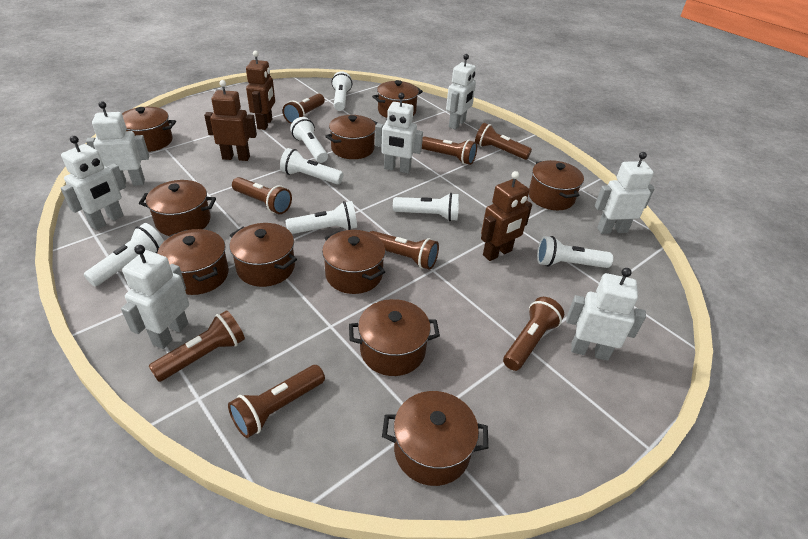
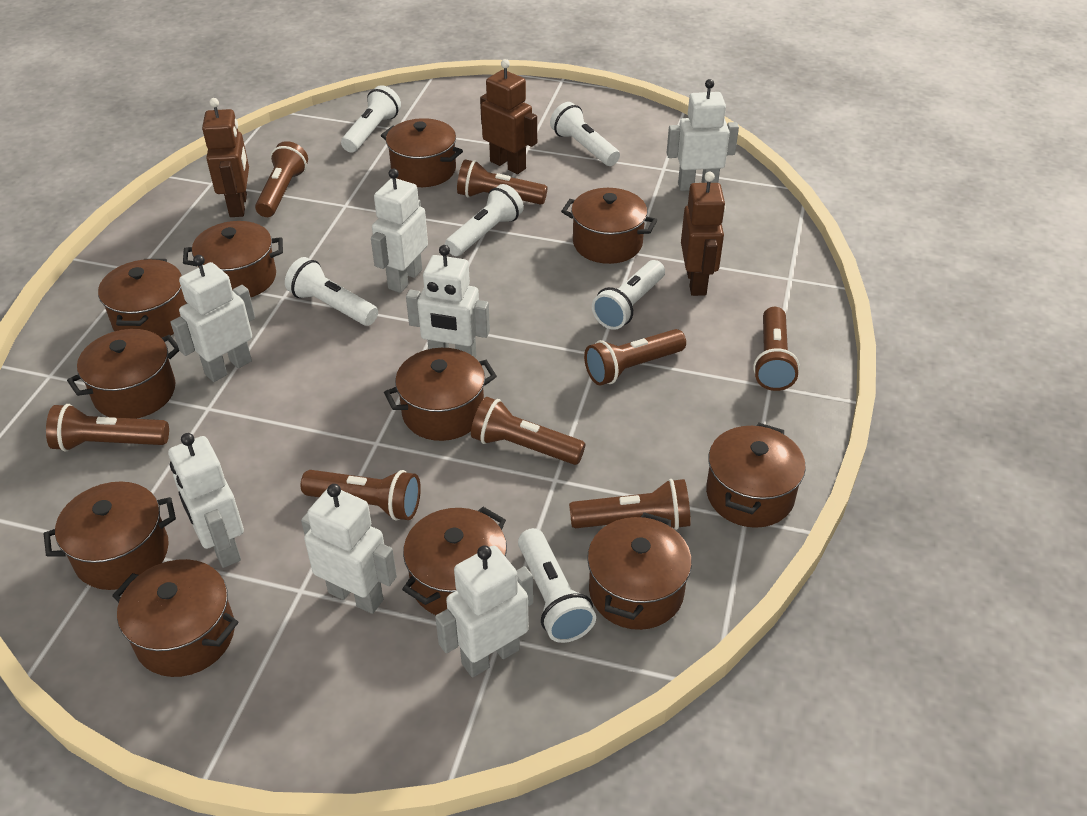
brown pot: 10 -> 11
white flashlight: 7 -> 6

